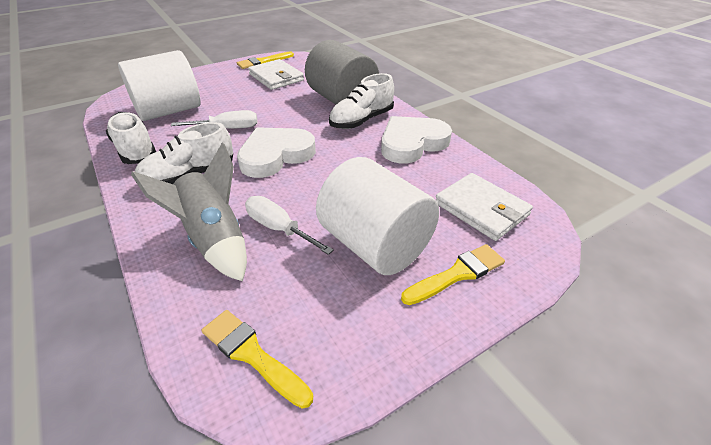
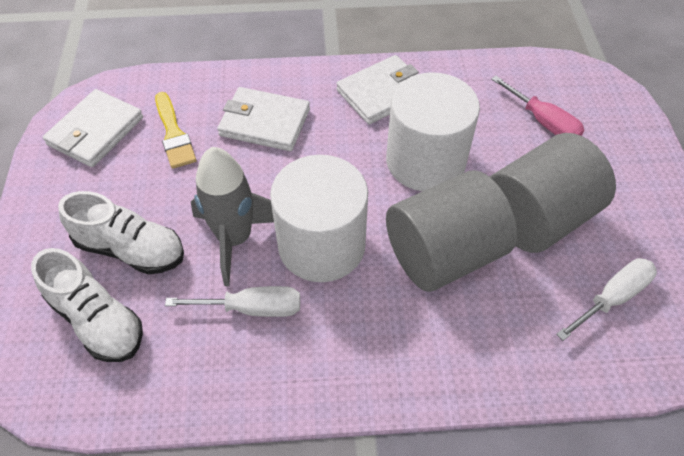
grey cylinder: 1 -> 2
pink screwdriver: 0 -> 1
white heart: 2 -> 0
white shoe: 3 -> 2
white wallet: 2 -> 3
yellow brush: 3 -> 1

